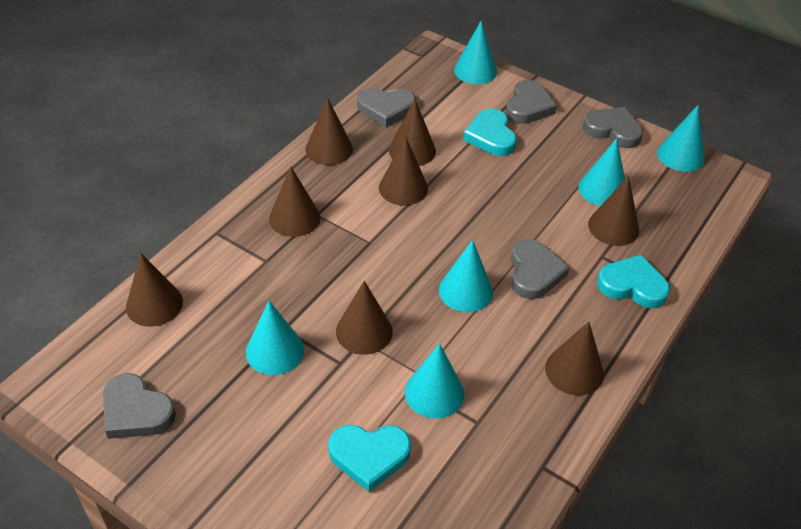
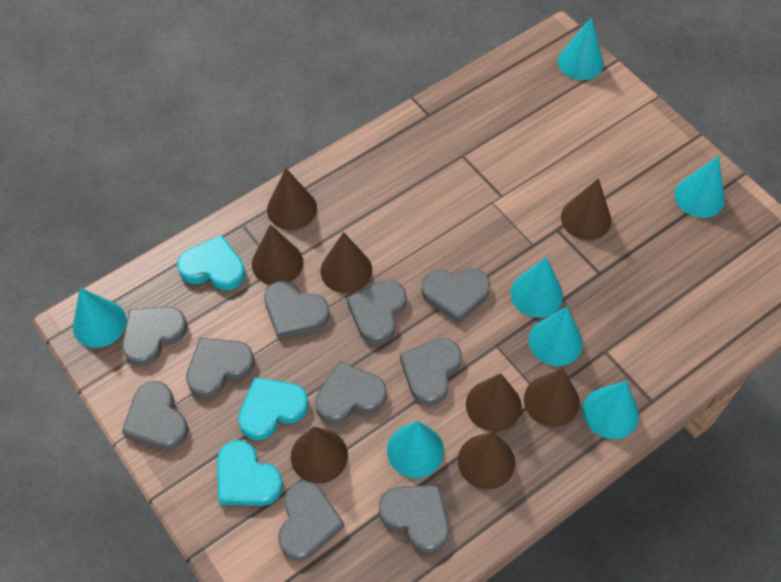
grey heart: 5 -> 10
turquoise cone: 6 -> 7

